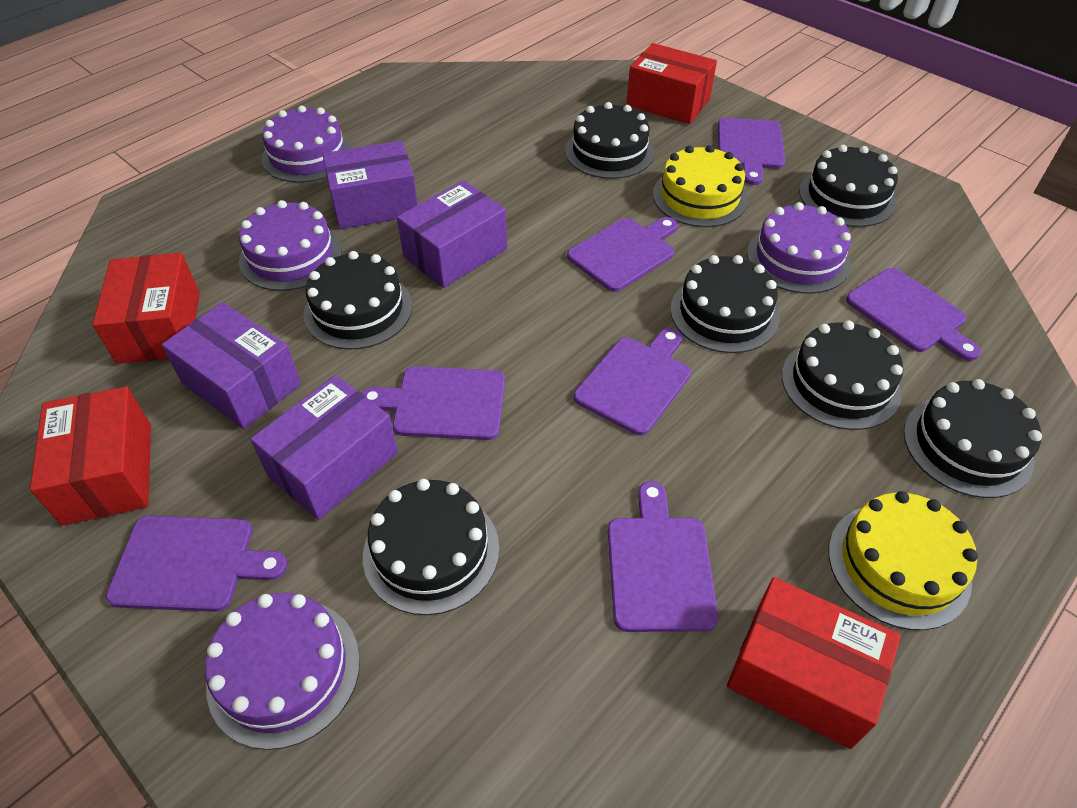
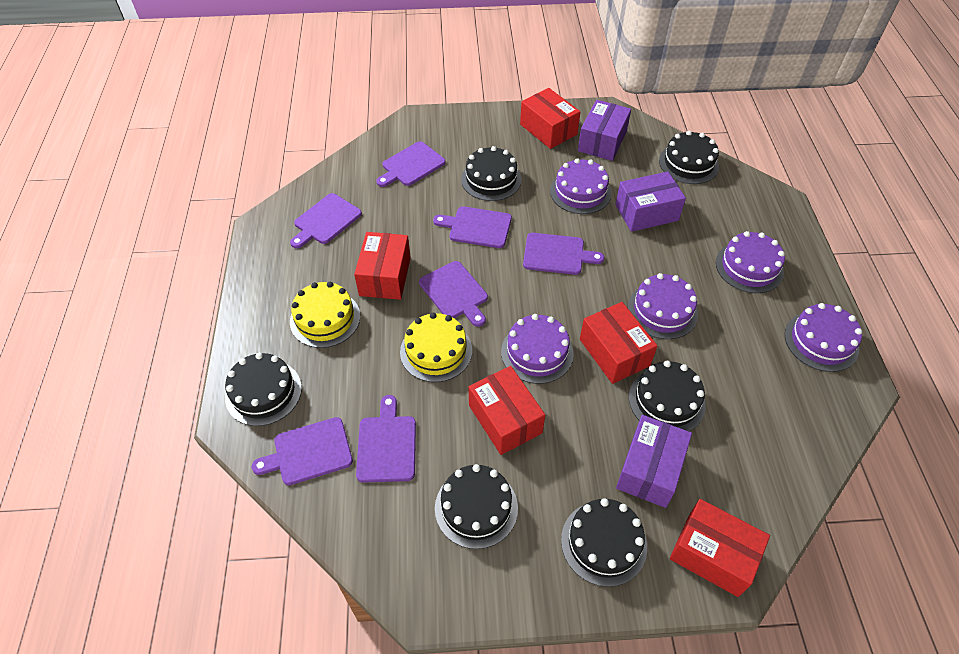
black cake: 7 -> 6
purple box: 4 -> 3
purple cake: 4 -> 5
red box: 4 -> 5

